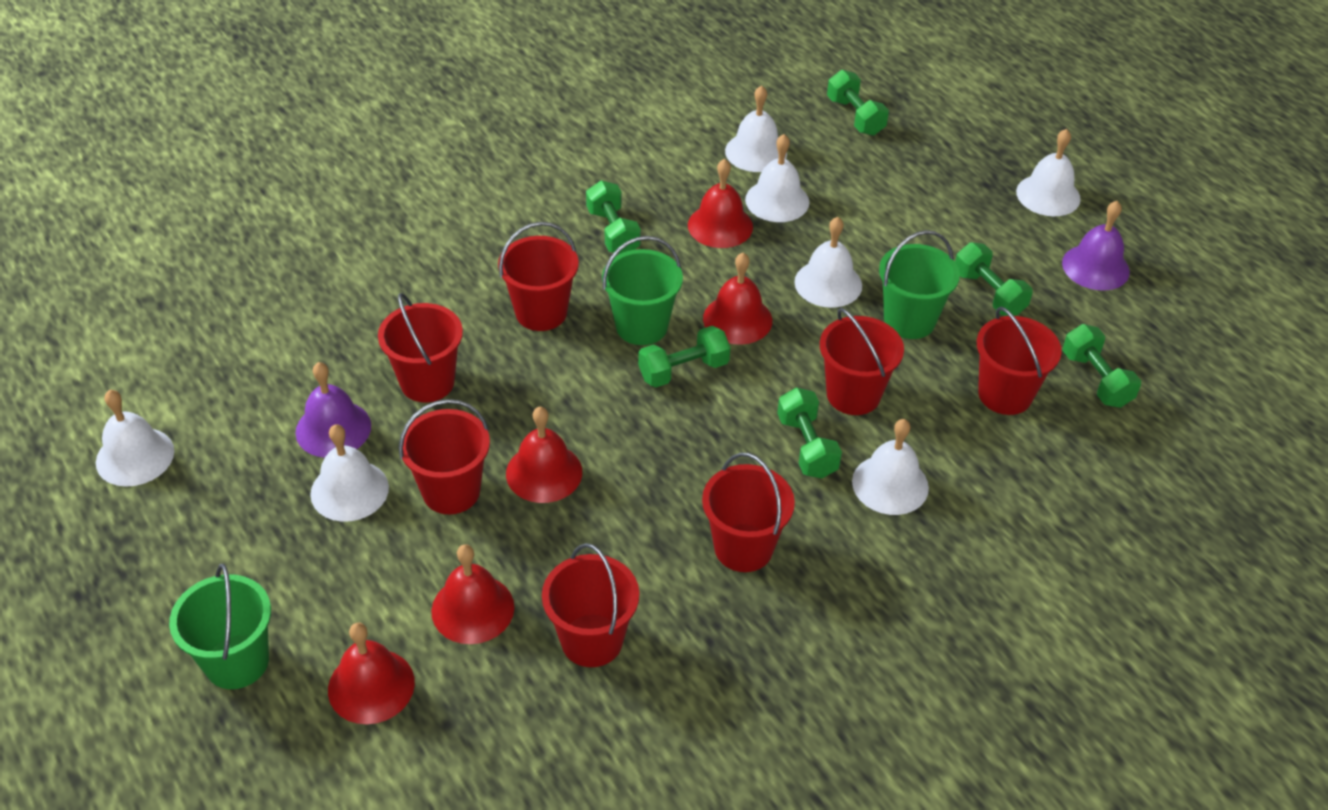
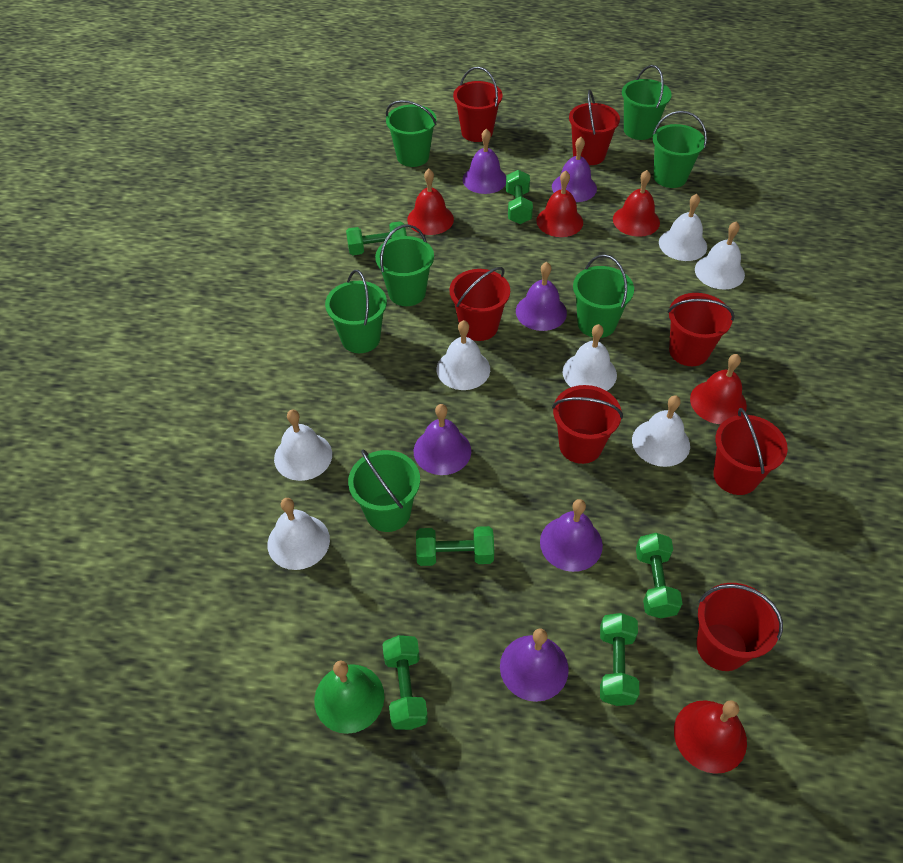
green bell: 0 -> 1
green bucket: 3 -> 7
purple bell: 2 -> 6

